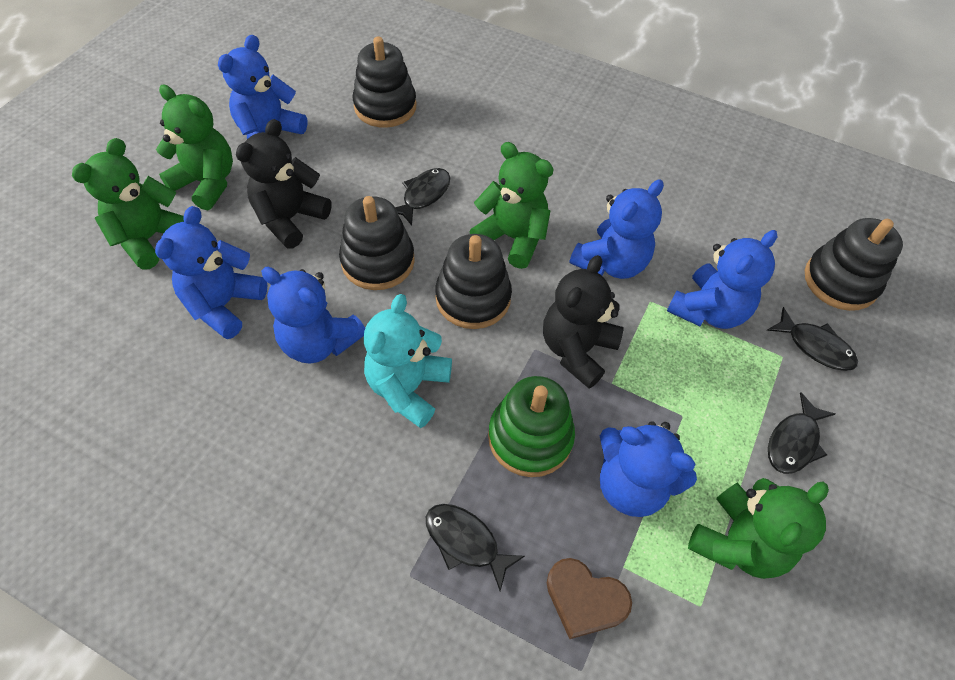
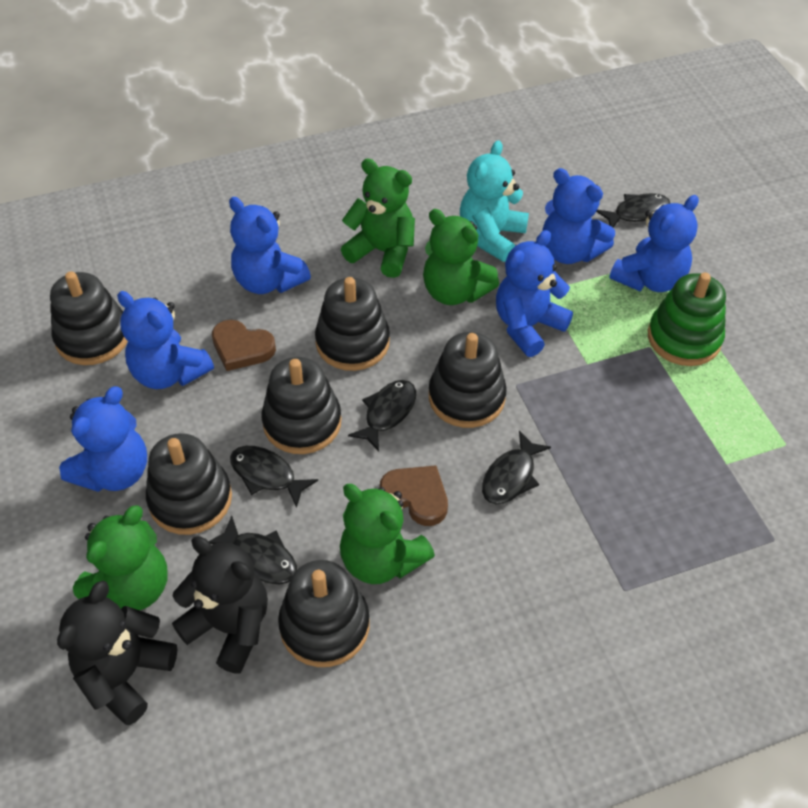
black fish: 4 -> 5
black stacking toy: 4 -> 6
brown heart: 1 -> 2

